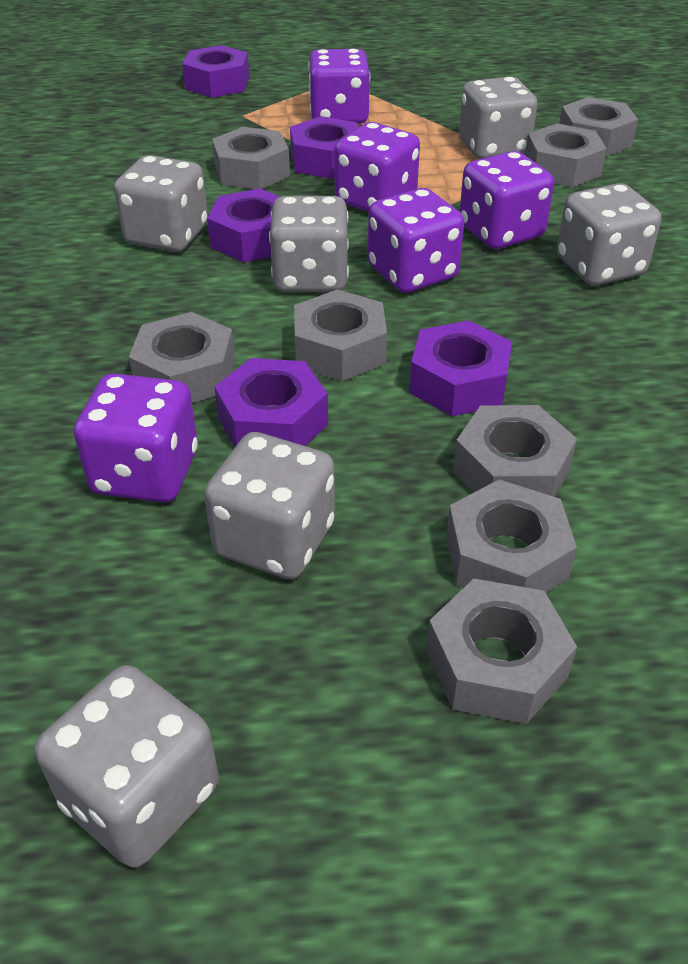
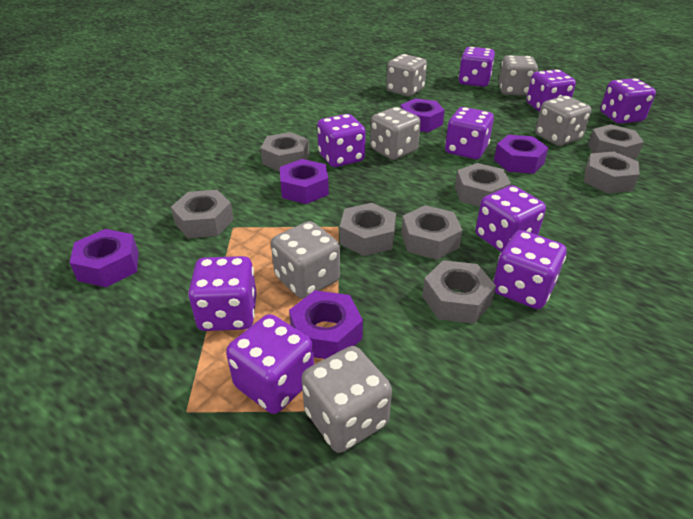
purple dice: 5 -> 9

